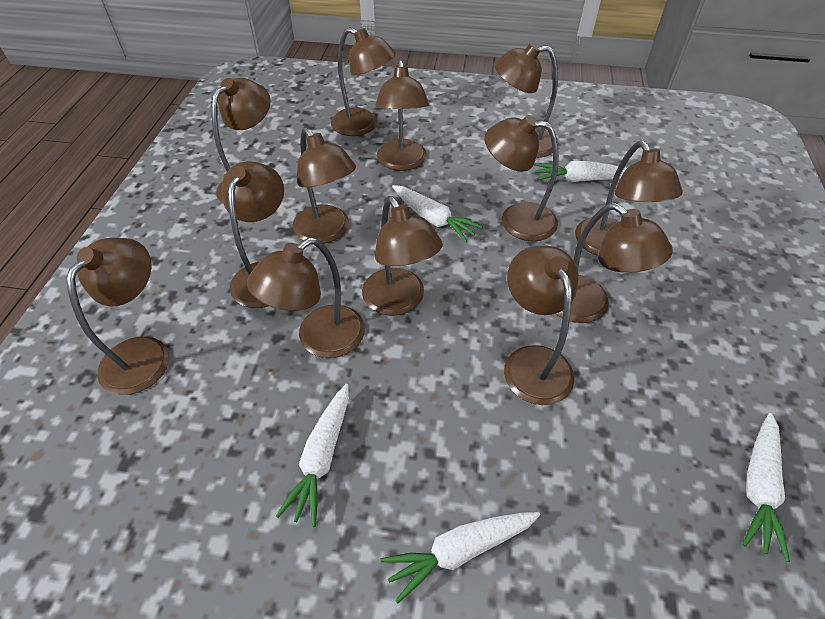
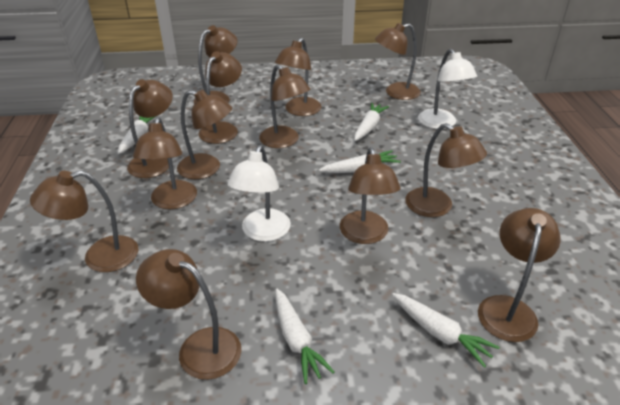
white lamp: 0 -> 2

